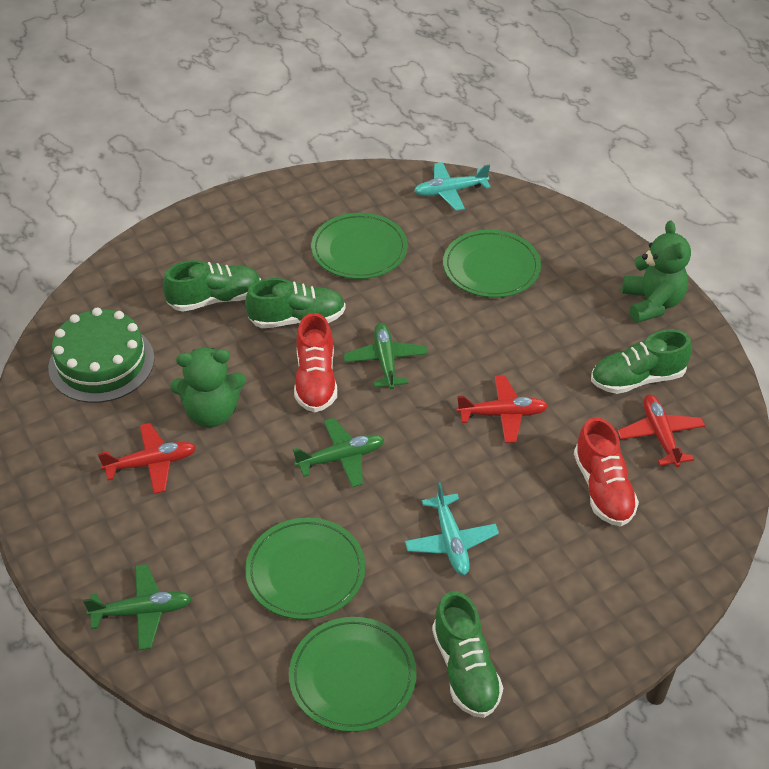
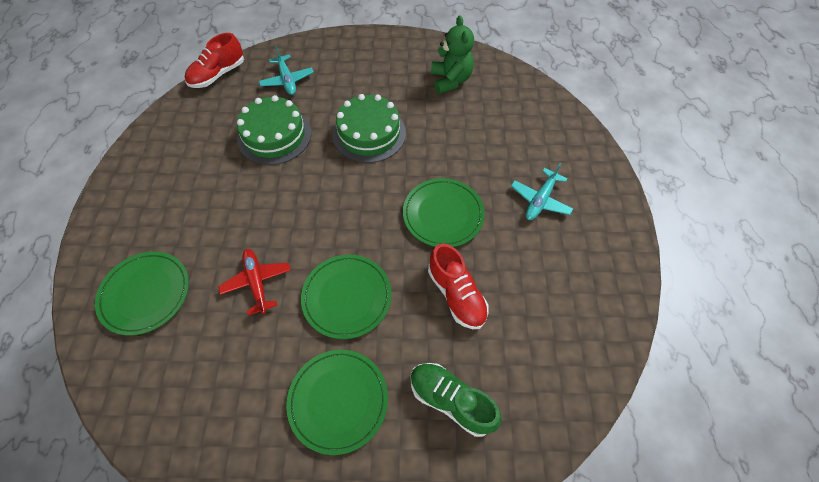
green cake: 1 -> 2
green plane: 3 -> 0
green shoe: 4 -> 1
green teddy bear: 2 -> 1
red plane: 3 -> 1

